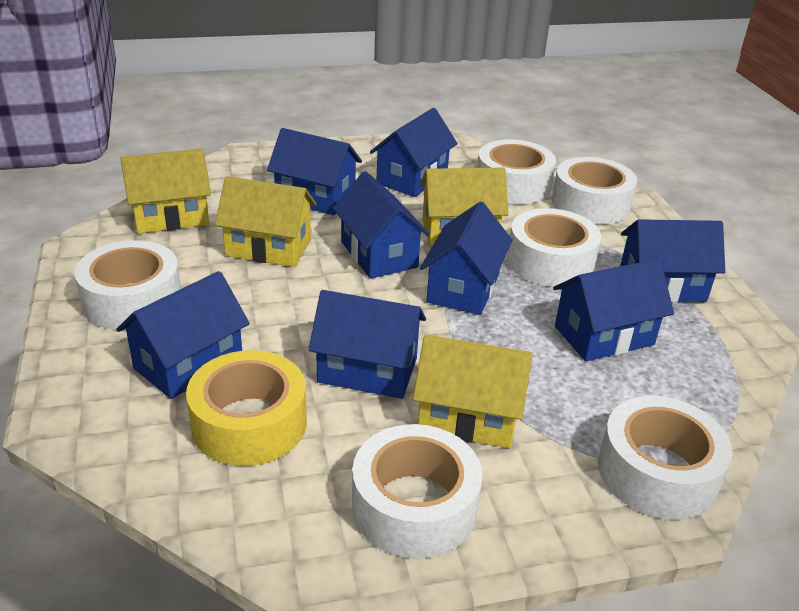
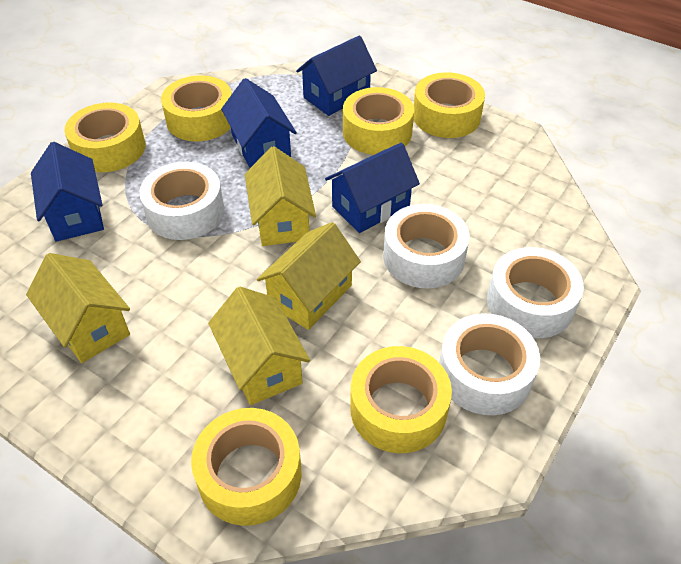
blue house: 8 -> 4
white tape: 6 -> 4
yellow tape: 1 -> 6

